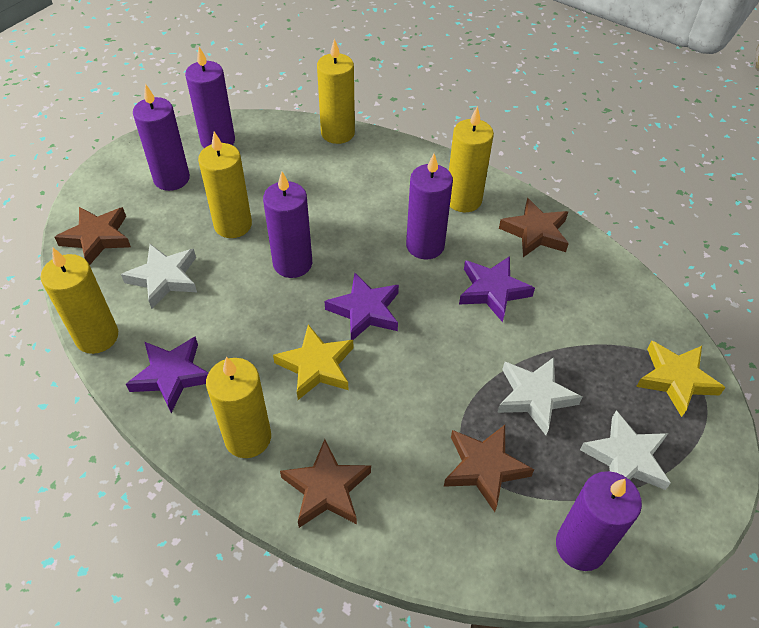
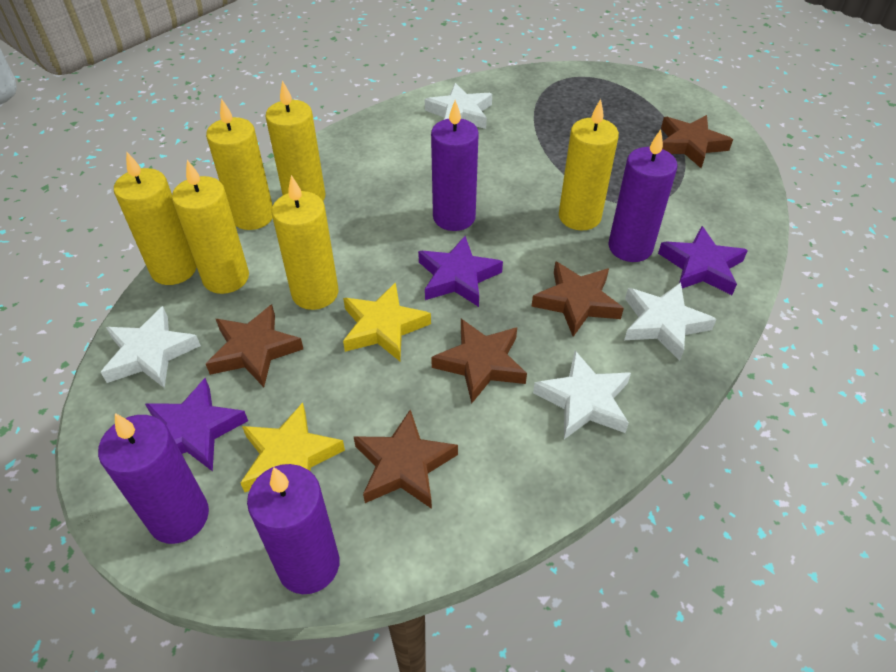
brown star: 4 -> 5
purple candle: 5 -> 4
white star: 3 -> 4
yellow candle: 5 -> 6

